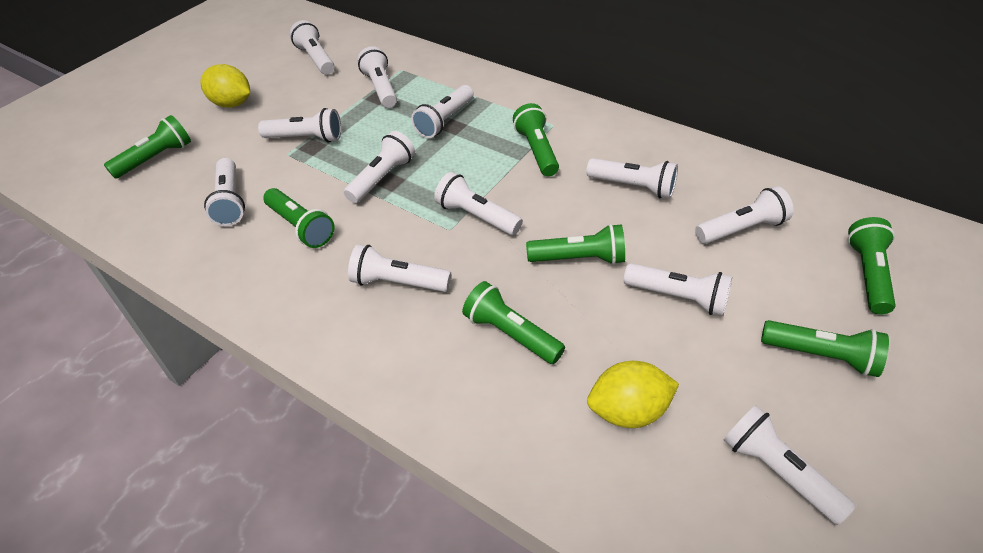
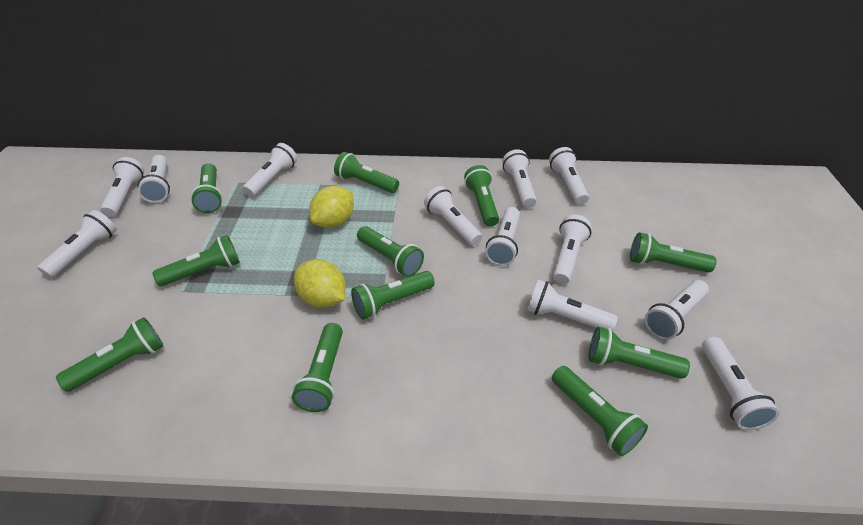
green flashlight: 7 -> 11

